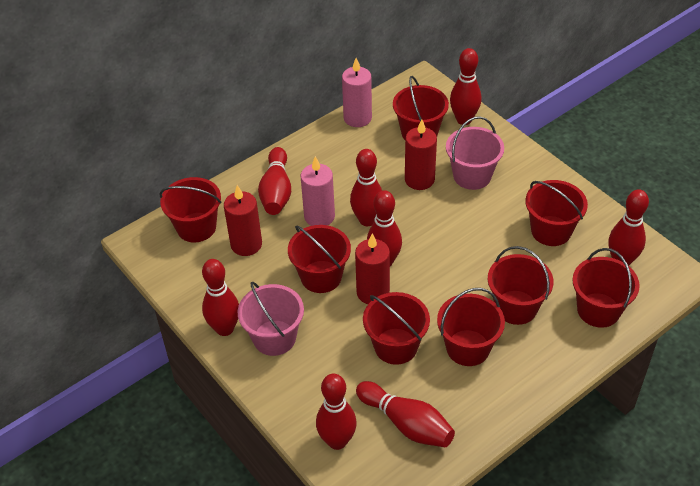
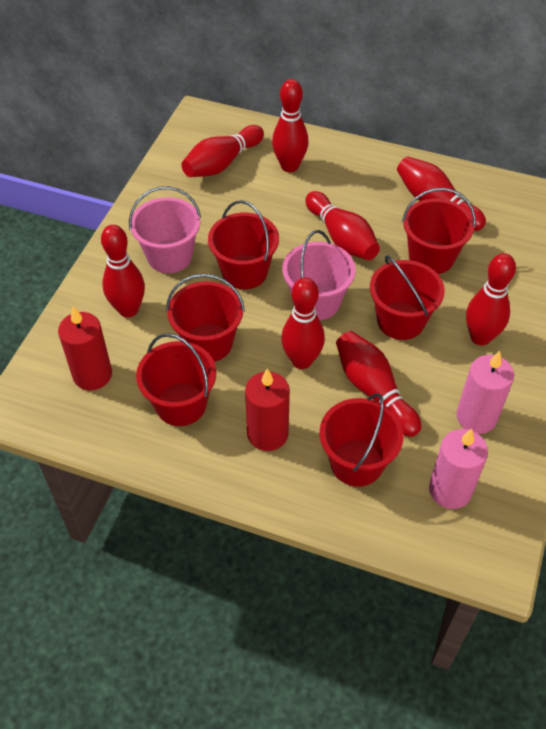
red bucket: 8 -> 6
red candle: 3 -> 2

